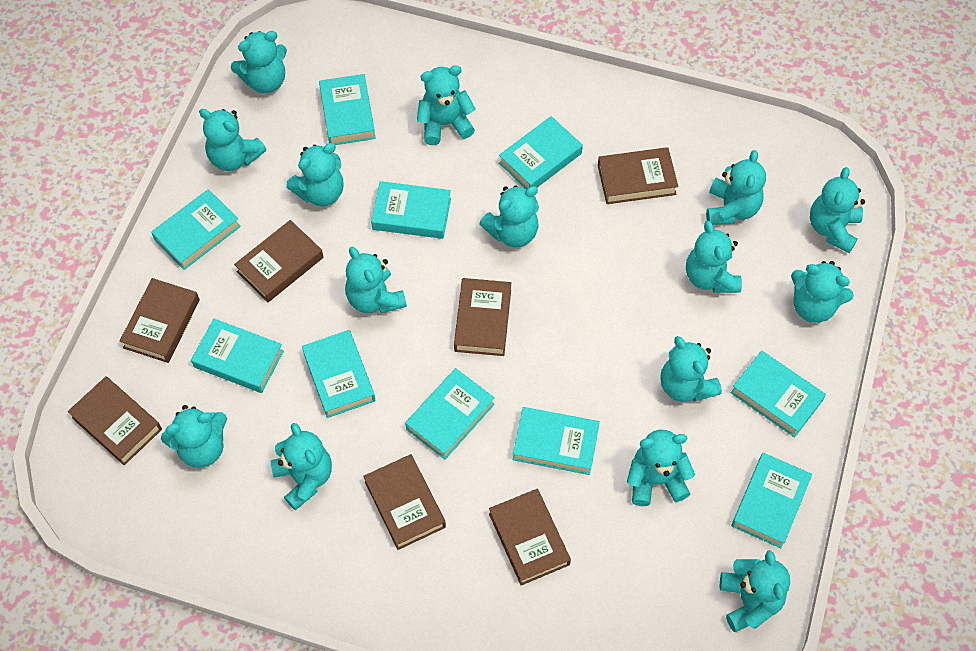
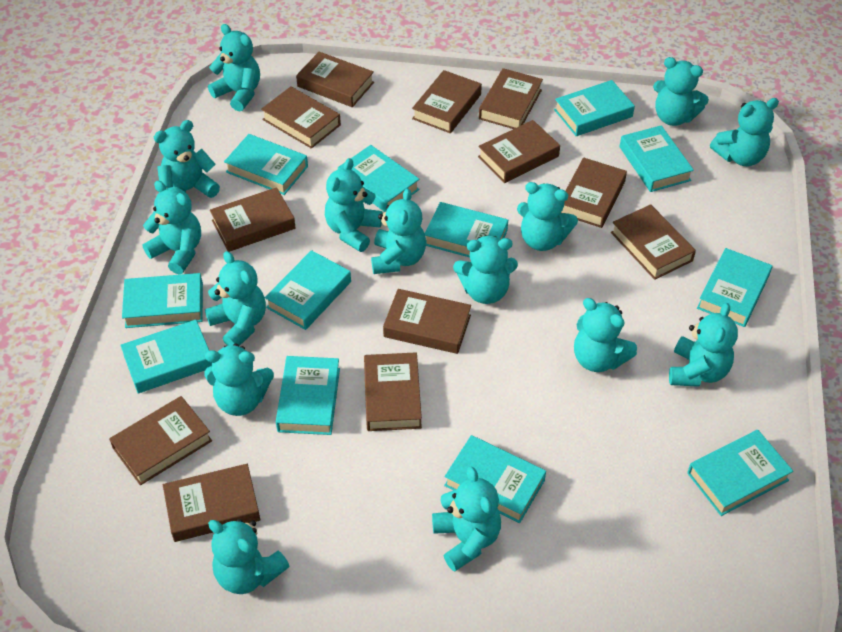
brown book: 7 -> 12
turquoise book: 10 -> 12

